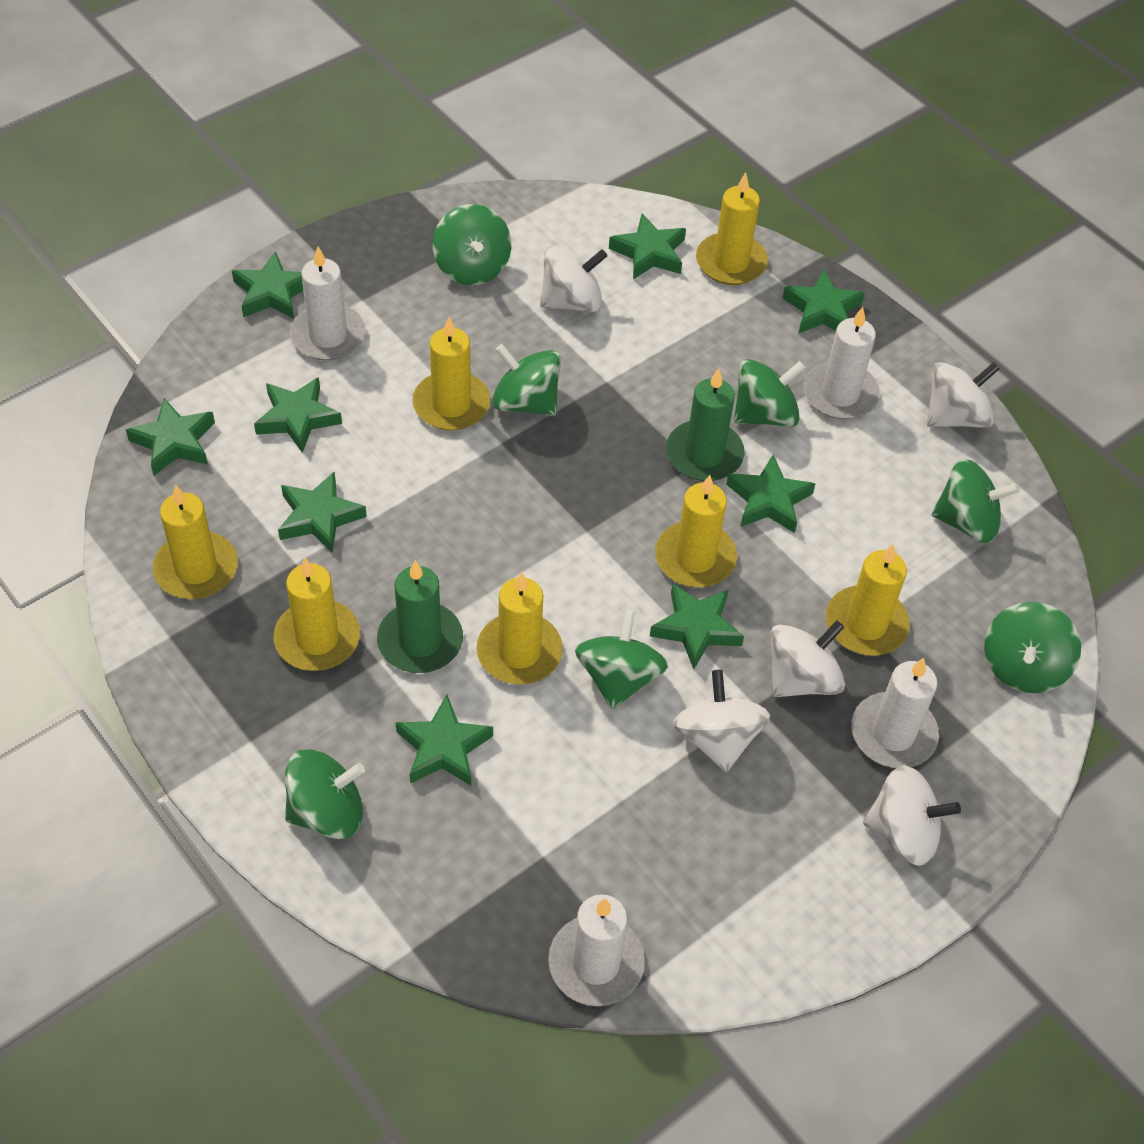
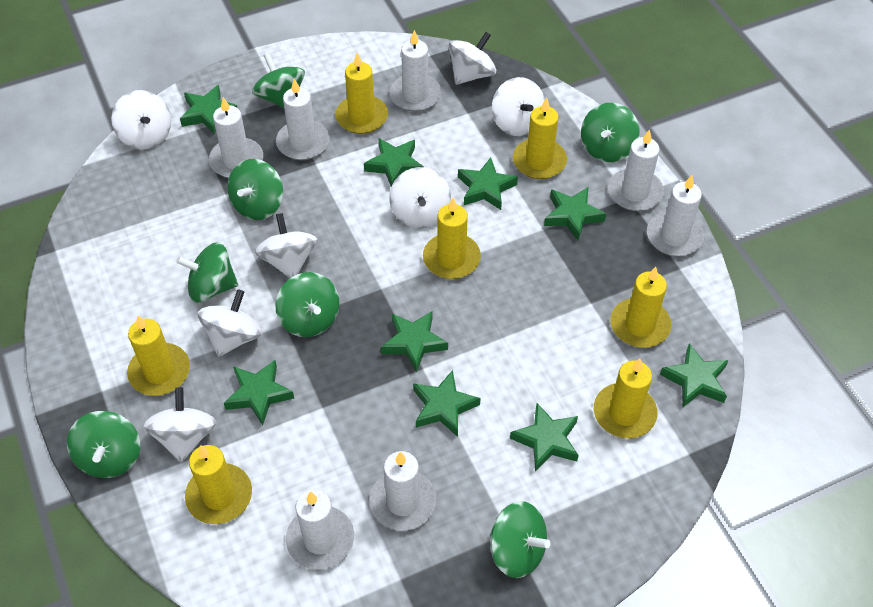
green candle: 2 -> 0
white candle: 4 -> 7
white spinning top: 5 -> 7

